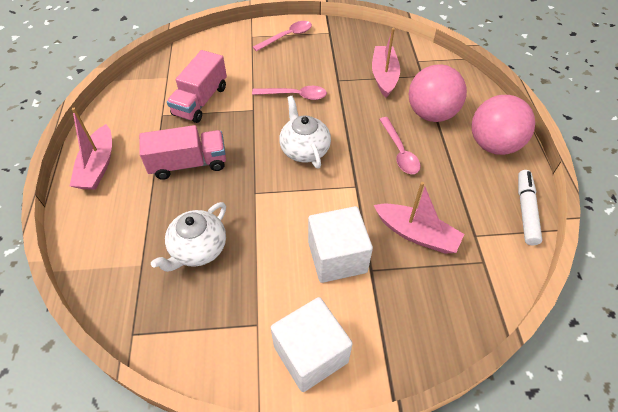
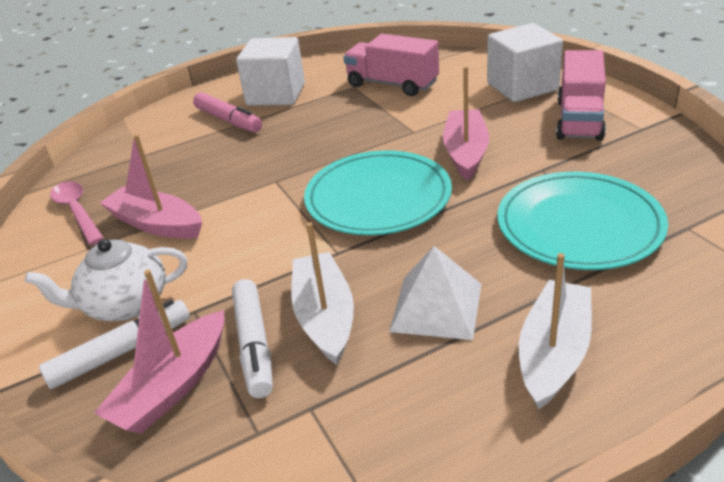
pink ball: 2 -> 0
pink marker: 0 -> 1
pink spoon: 3 -> 1
turquoise plate: 0 -> 2
white boat: 0 -> 2
white marker: 1 -> 2
white pyramid: 0 -> 1
white teapot: 2 -> 1

